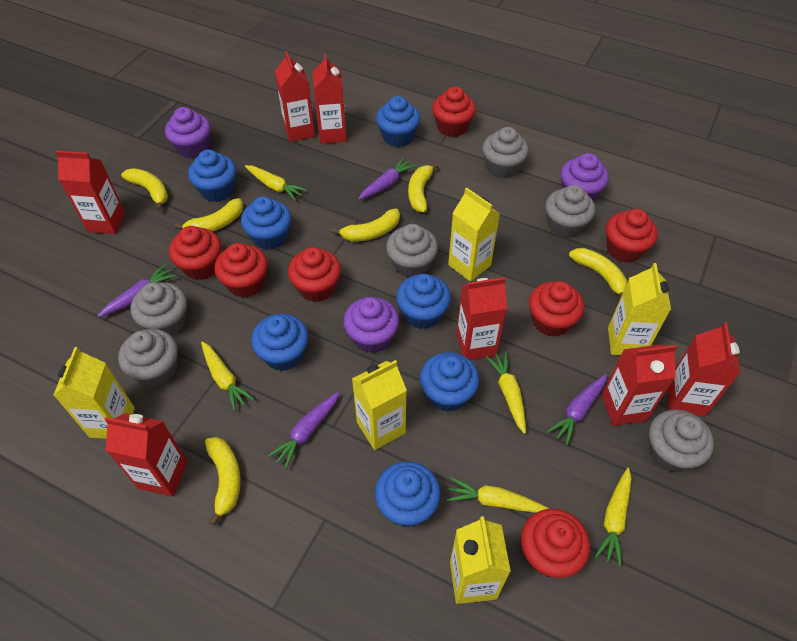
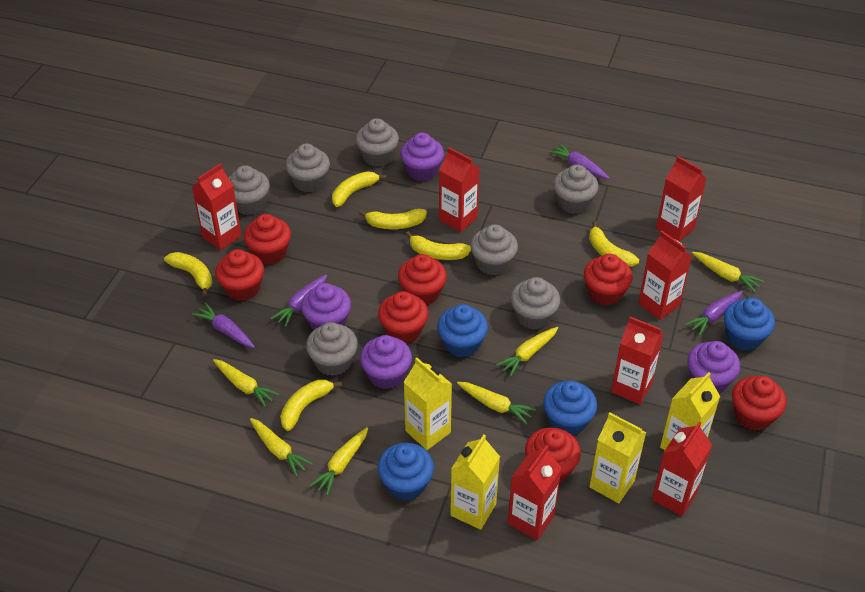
blue cupcake: 7 -> 4
grey cupcake: 6 -> 7
purple cupcake: 3 -> 4
yellow carrot: 5 -> 6
yellow carton: 5 -> 4

